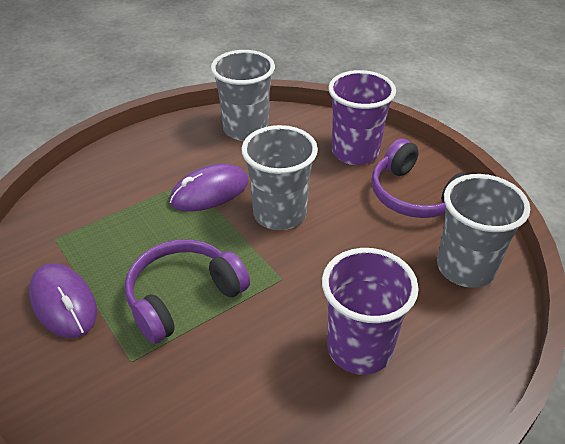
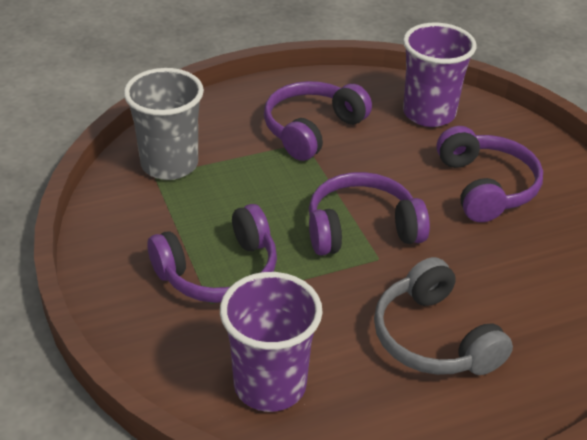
grey cup: 3 -> 1
grey headphones: 0 -> 1
purple headphones: 2 -> 4
purple mouse: 2 -> 0

